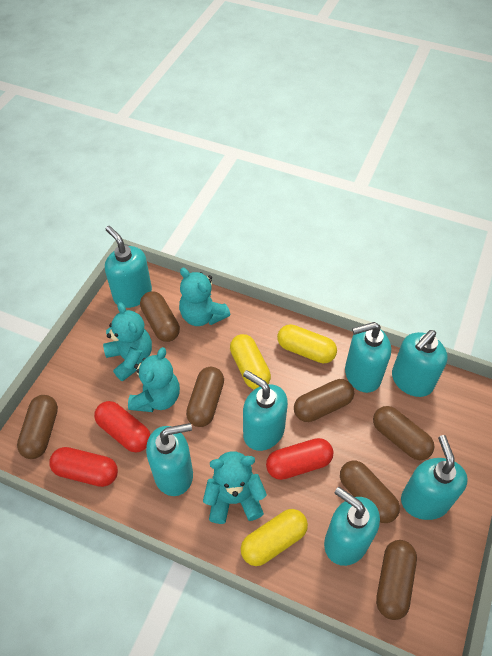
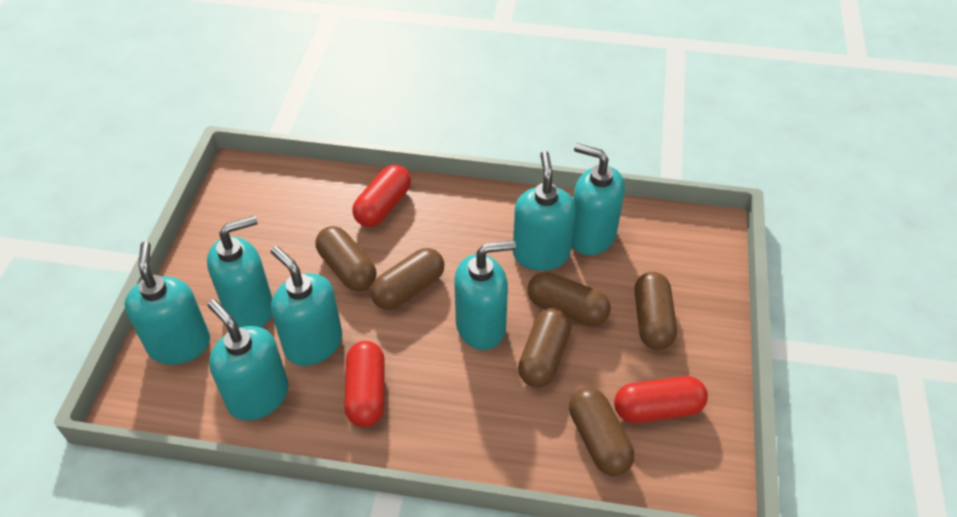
brown capsule: 7 -> 6
turquoise teddy bear: 4 -> 0
yellow capsule: 3 -> 0

